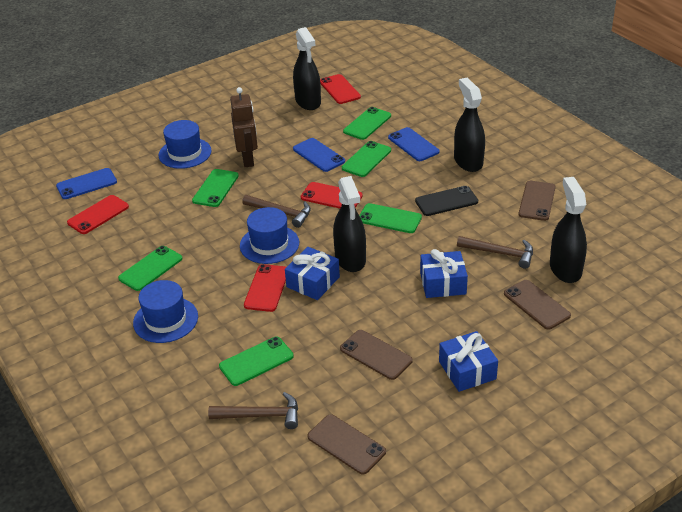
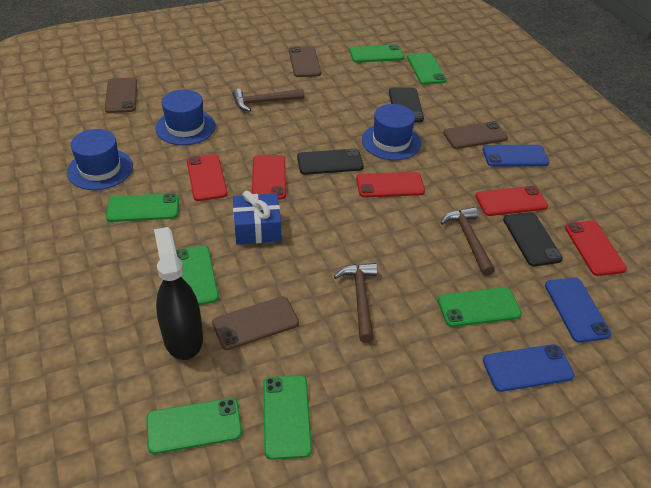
black phone: 1 -> 3
black spray bottle: 4 -> 1
blue gift: 3 -> 1
brown robot: 1 -> 0
green phone: 6 -> 7
red phone: 4 -> 5

